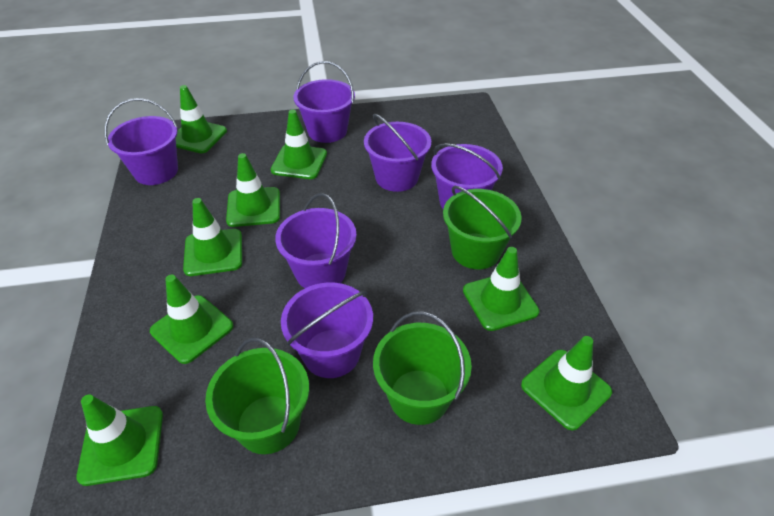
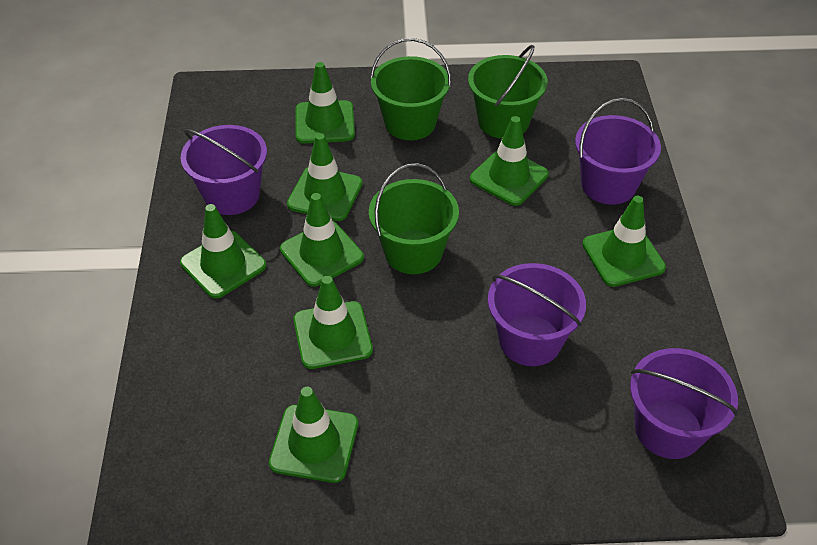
purple bucket: 6 -> 4

